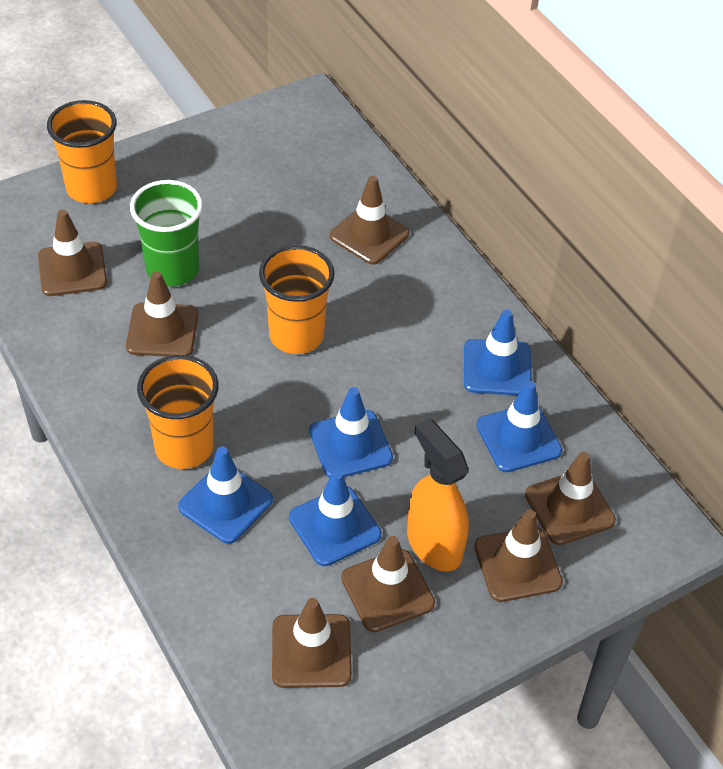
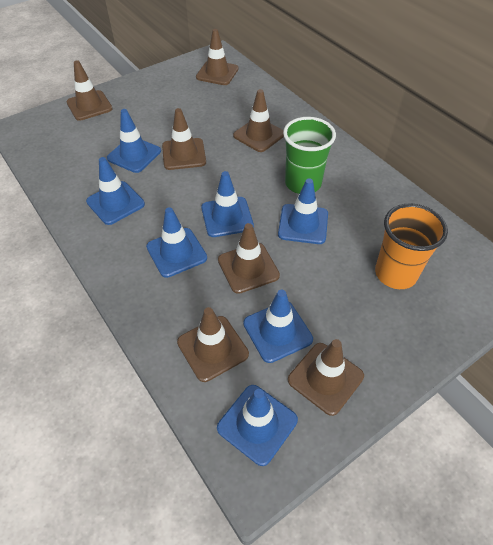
blue traffic cone: 5 -> 7
orange cup: 3 -> 1
orange spray bottle: 1 -> 0

